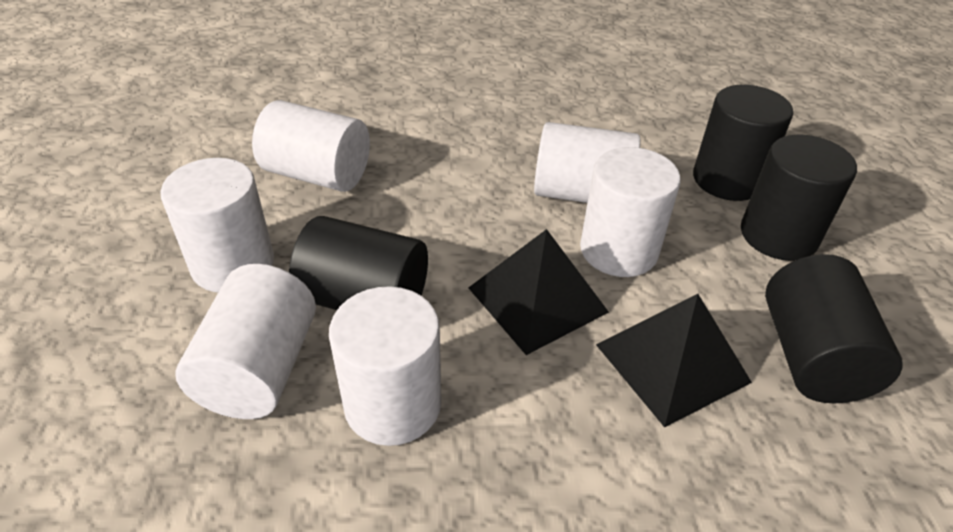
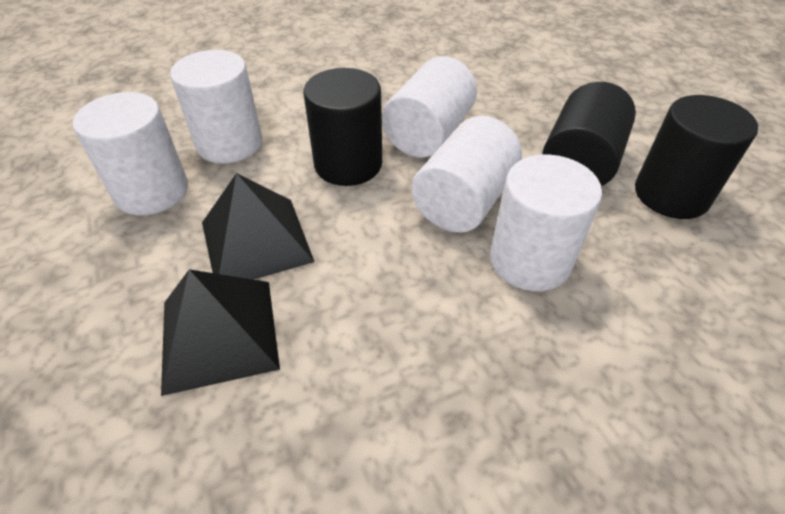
black cylinder: 4 -> 3
white cylinder: 6 -> 5

